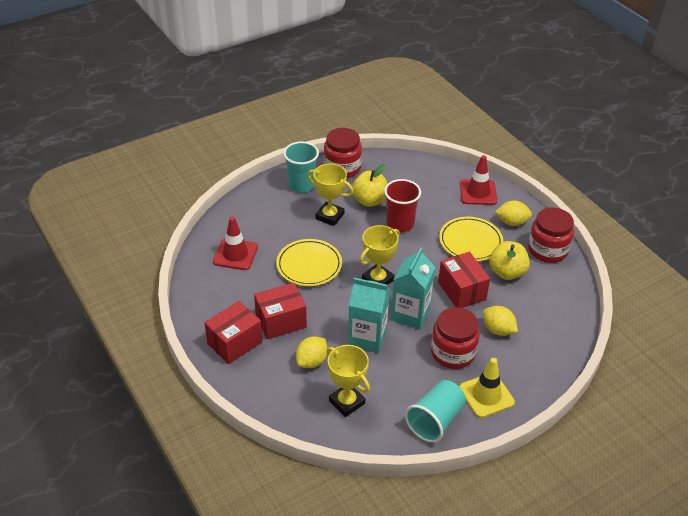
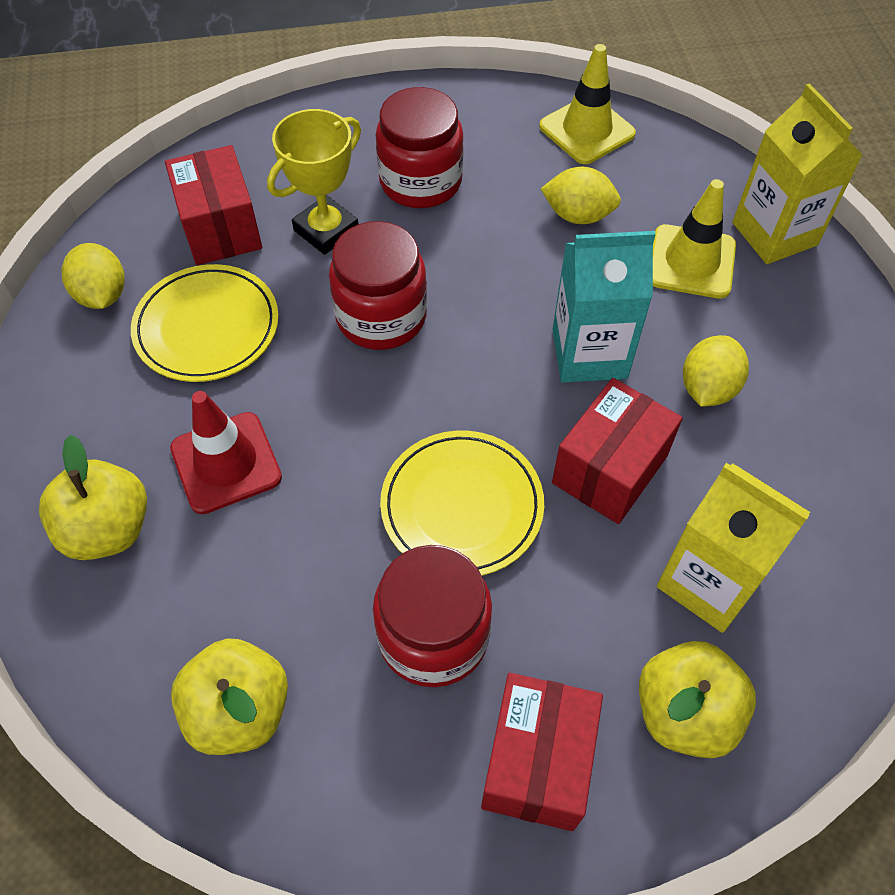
red cup: 1 -> 0
red traffic cone: 2 -> 1
turquoise carton: 2 -> 1
turquoise cup: 2 -> 0
yellow apple: 2 -> 3
yellow carton: 0 -> 2
yellow traffic cone: 1 -> 2
yellow trophy: 3 -> 1

